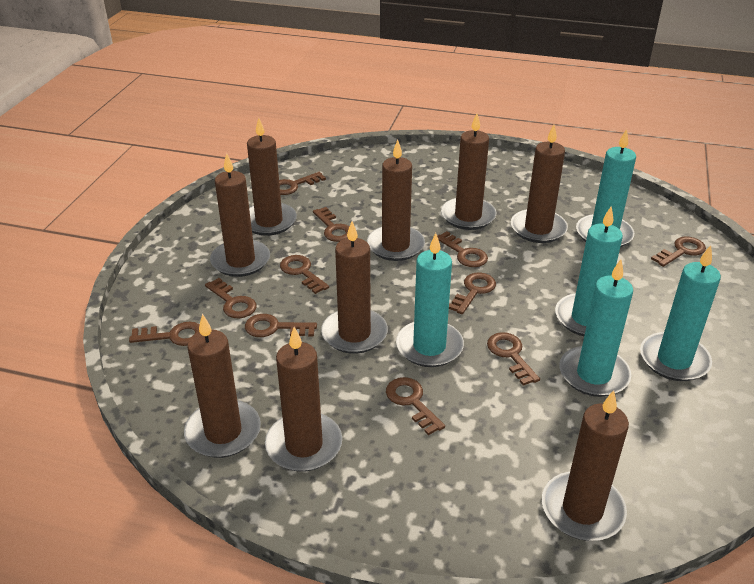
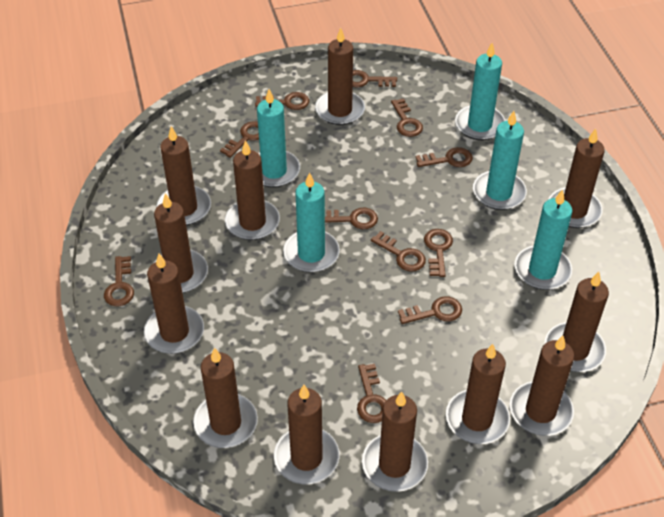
brown candle: 9 -> 12

